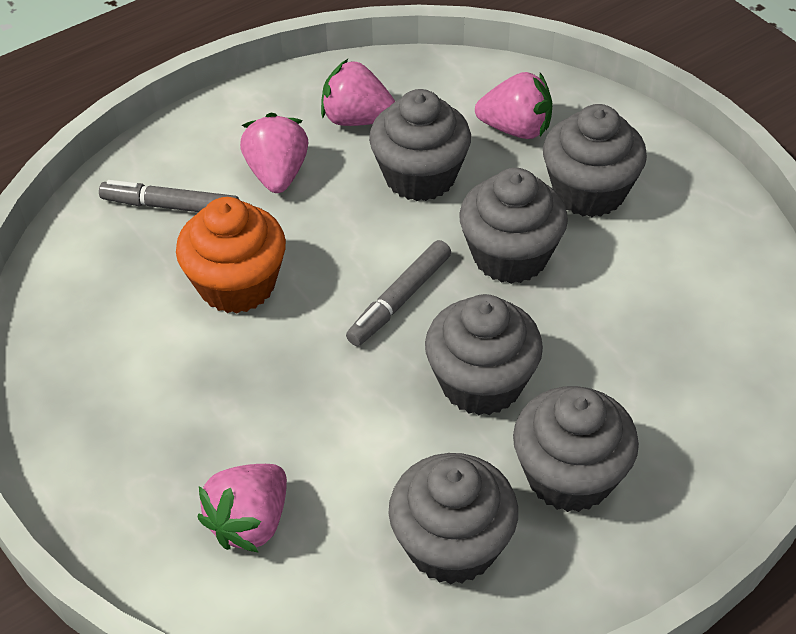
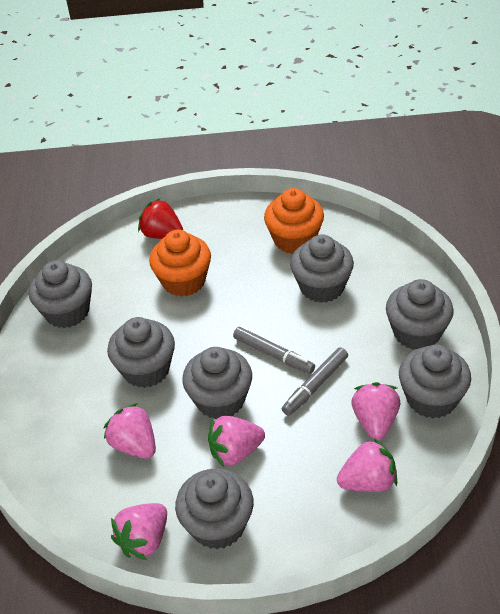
grey cupcake: 6 -> 7
orange cupcake: 1 -> 2
pink strawberry: 4 -> 5
red strawberry: 0 -> 1

